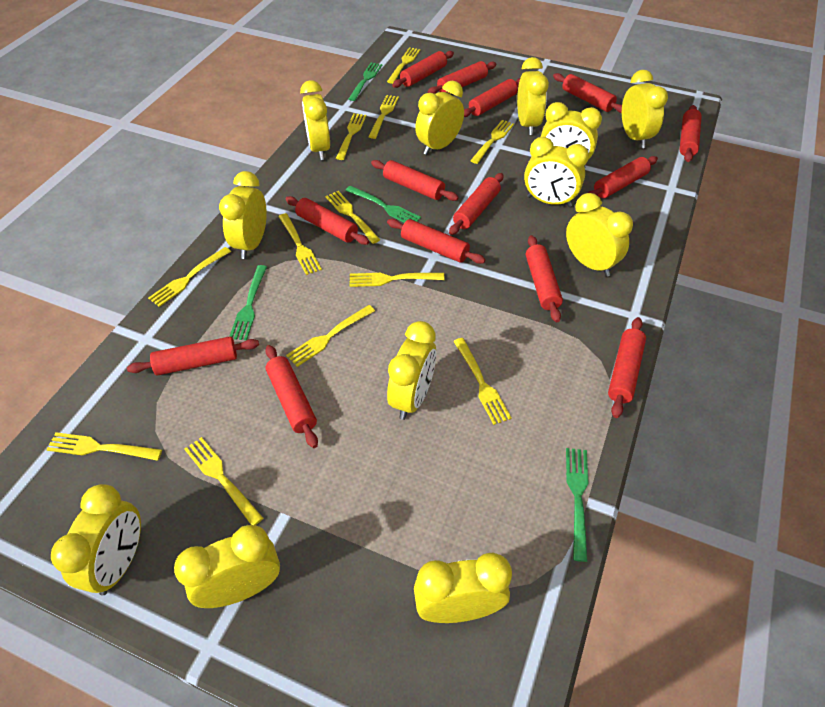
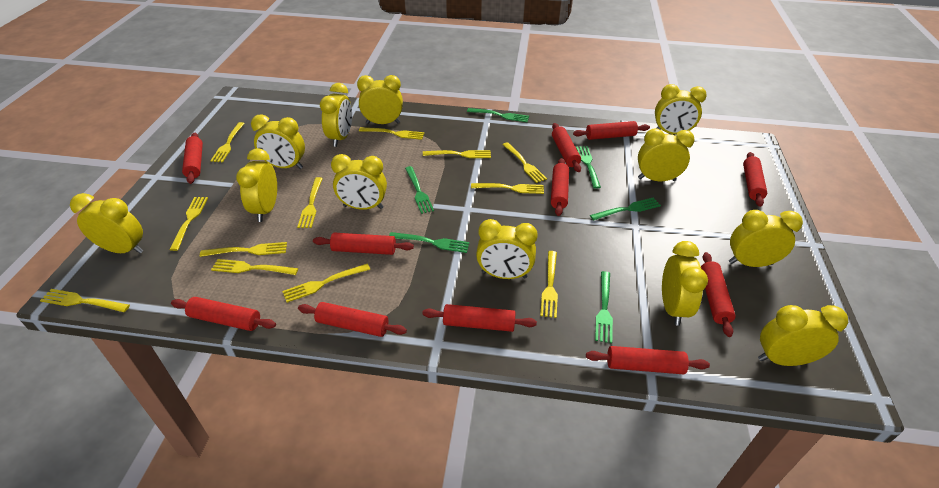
green fork: 4 -> 6
red rolling pin: 14 -> 11

